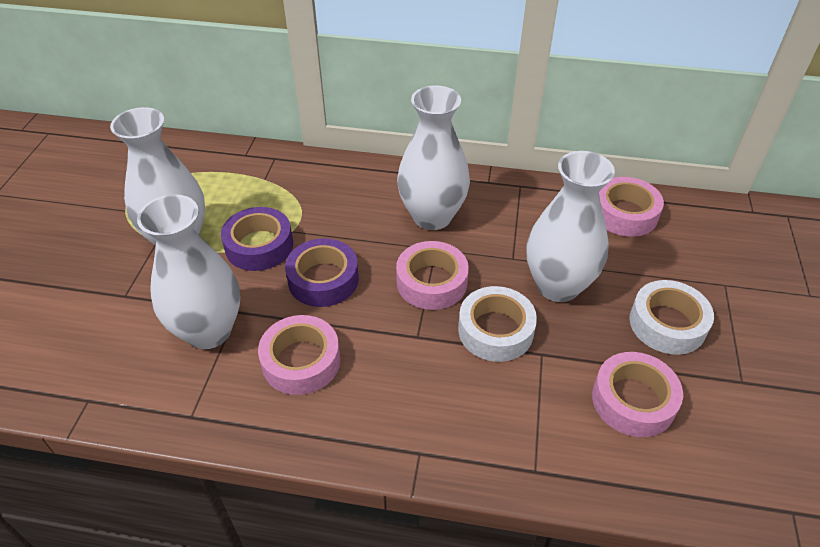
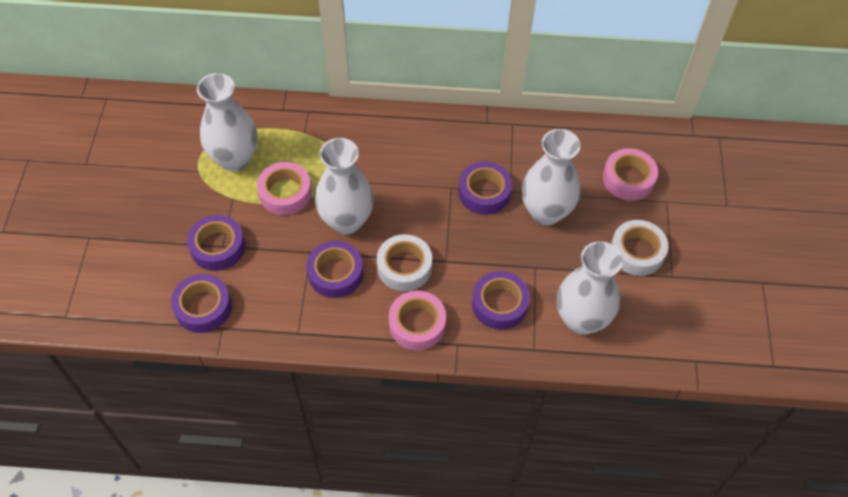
pink tape: 4 -> 3
purple tape: 2 -> 5

